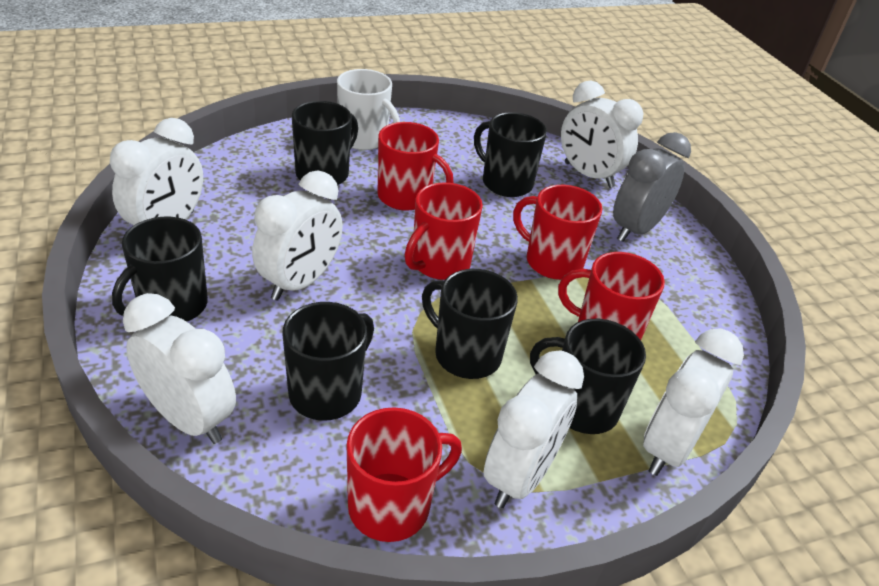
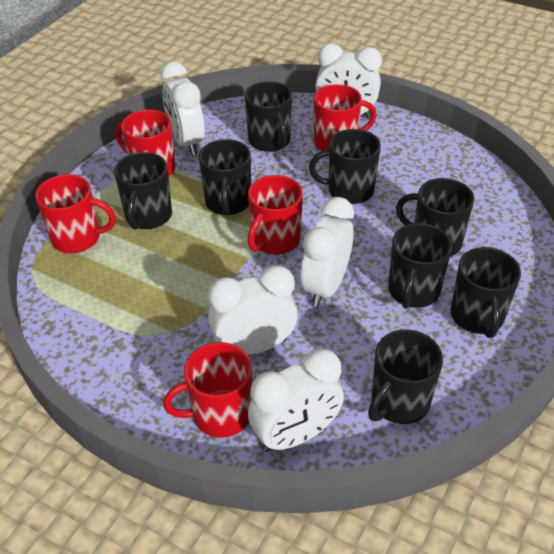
black mug: 6 -> 8
grey clock: 1 -> 0
white clock: 6 -> 5
white mug: 1 -> 0

